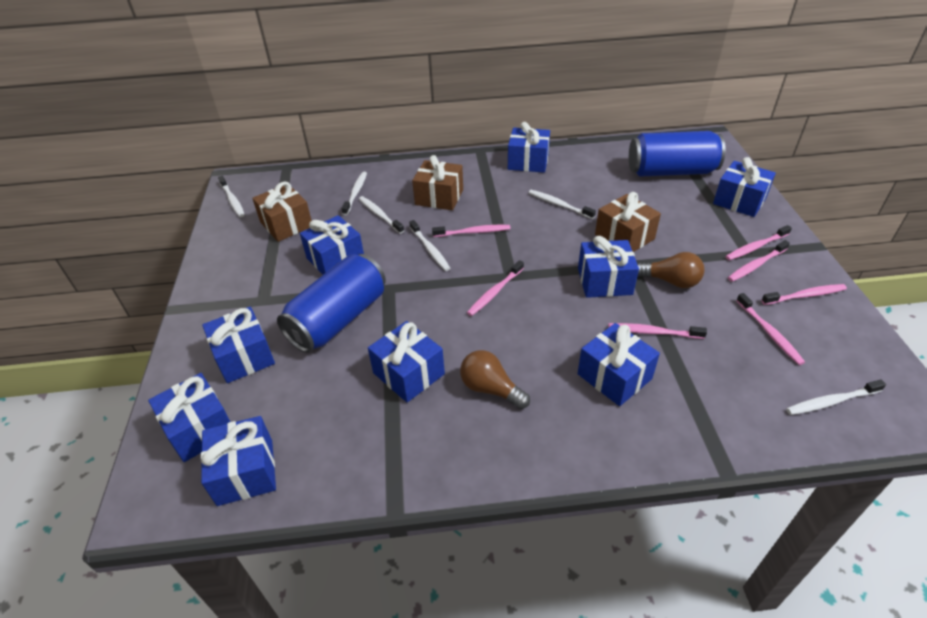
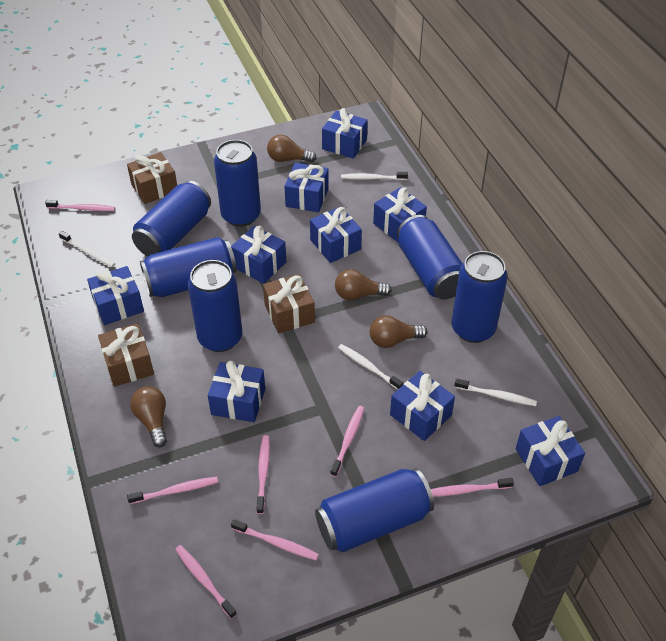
blue can: 2 -> 7
brown light bulb: 2 -> 4
white toothbrush: 6 -> 4

